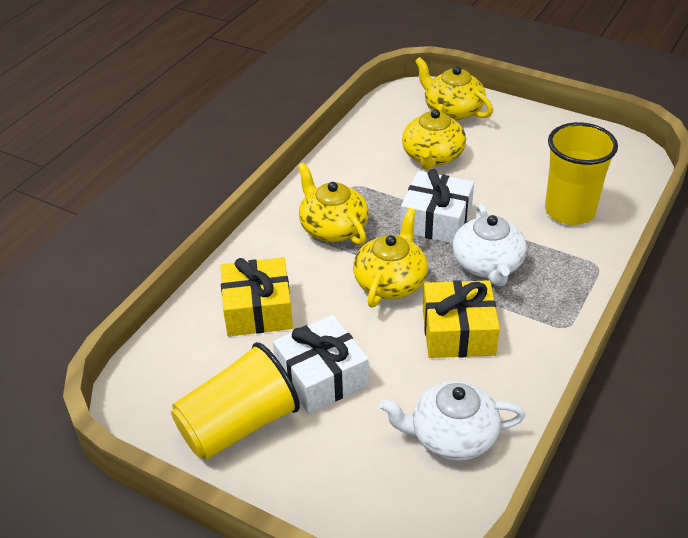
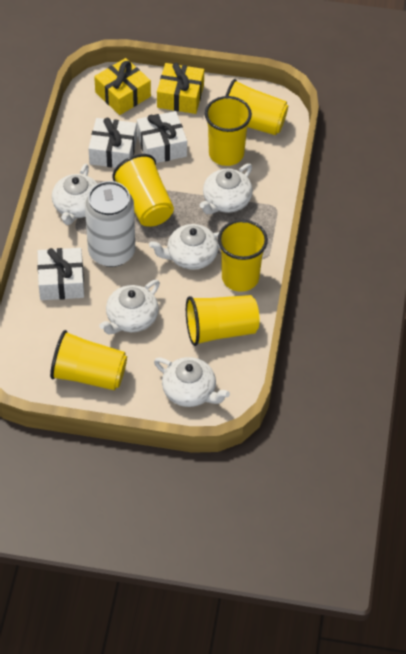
white can: 0 -> 1
white gift: 2 -> 3
white teapot: 2 -> 5
yellow cup: 2 -> 6
yellow teapot: 4 -> 0

